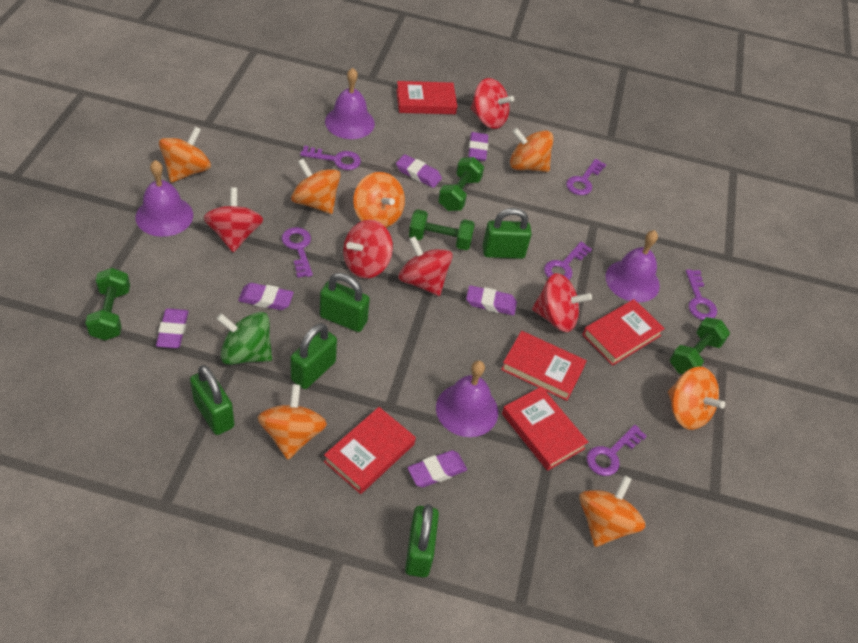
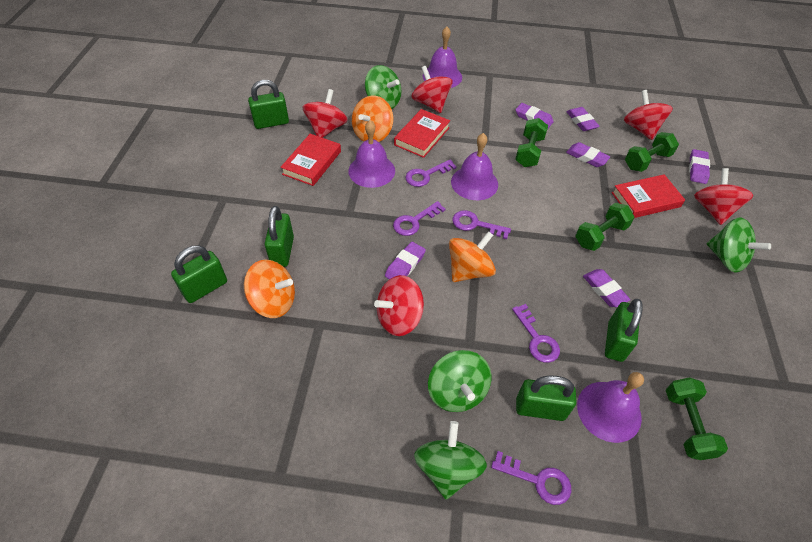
green spinning top: 1 -> 4
orange spinning top: 7 -> 3
purple key: 6 -> 5
red book: 5 -> 3

